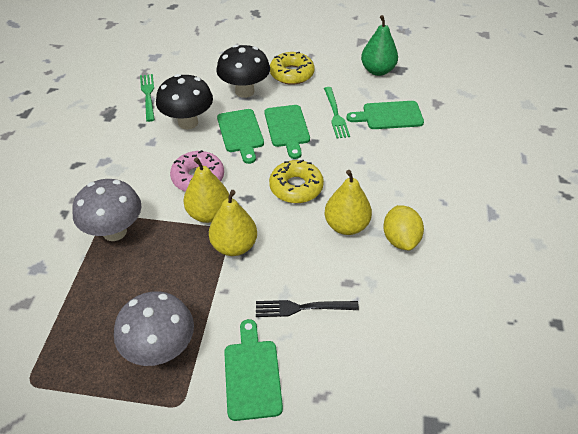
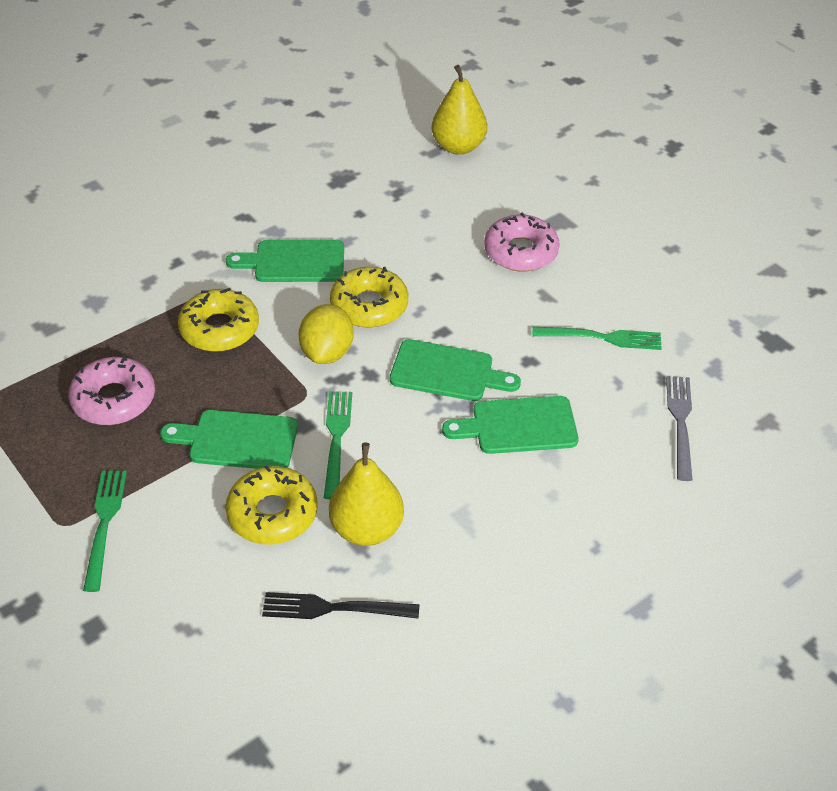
black mushroom: 2 -> 0
green fork: 2 -> 3
green pear: 1 -> 0
grey fork: 0 -> 1
grey mushroom: 2 -> 0
pink donut: 1 -> 2
yellow donut: 2 -> 3
yellow pear: 3 -> 2

